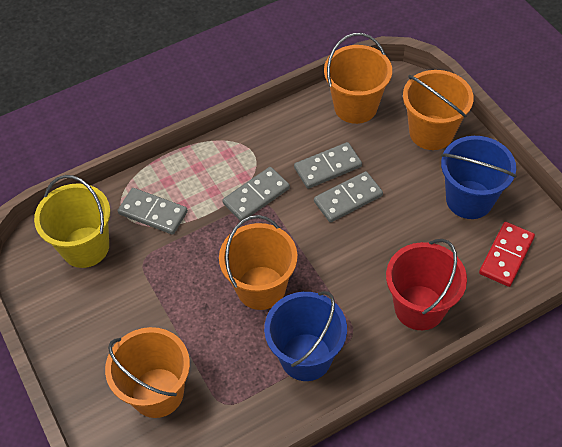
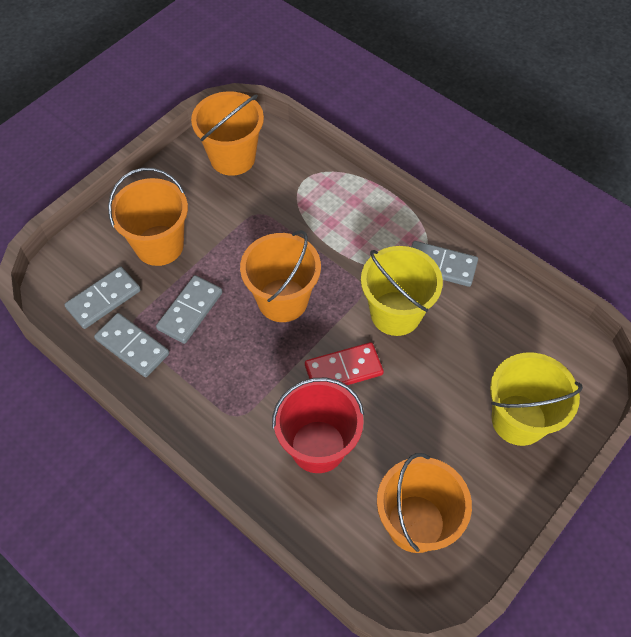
blue bucket: 2 -> 0
yellow bucket: 1 -> 2

